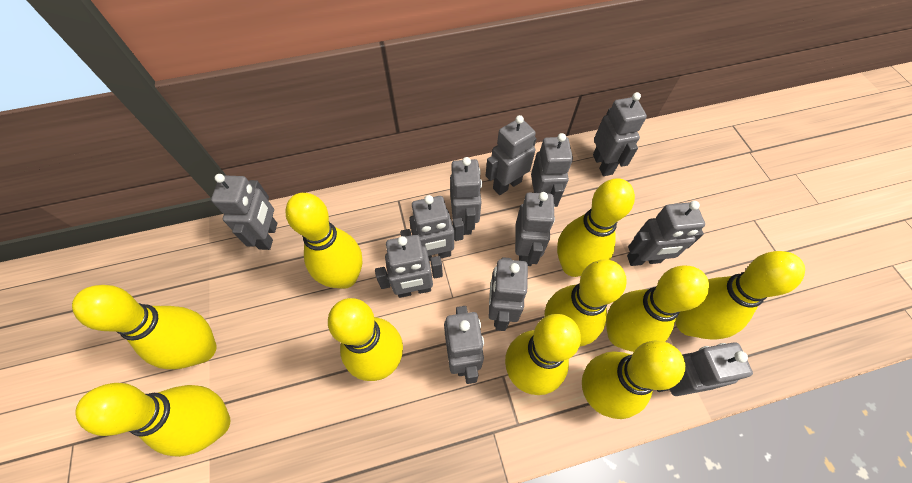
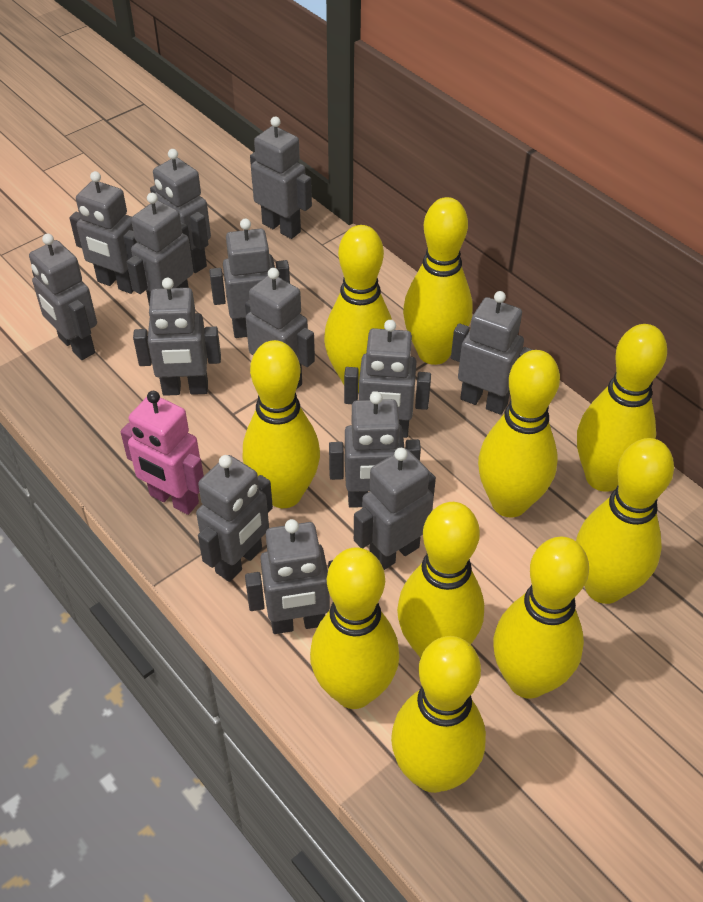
grey robot: 12 -> 14
pink robot: 0 -> 1

